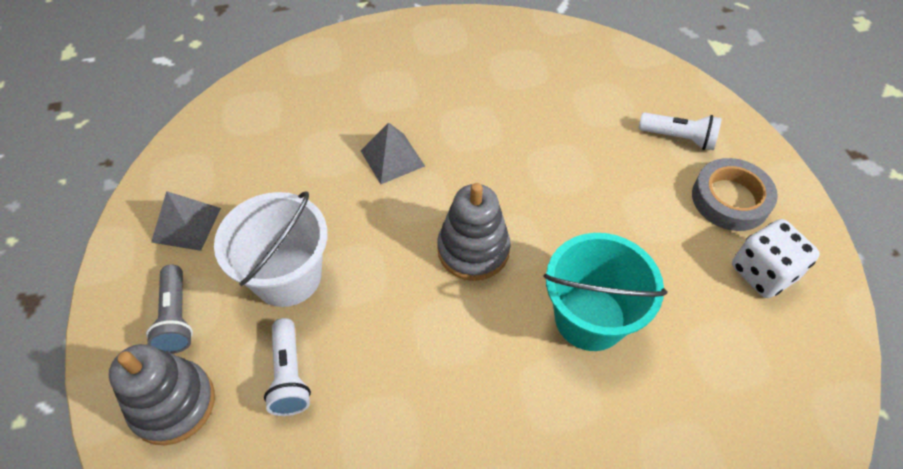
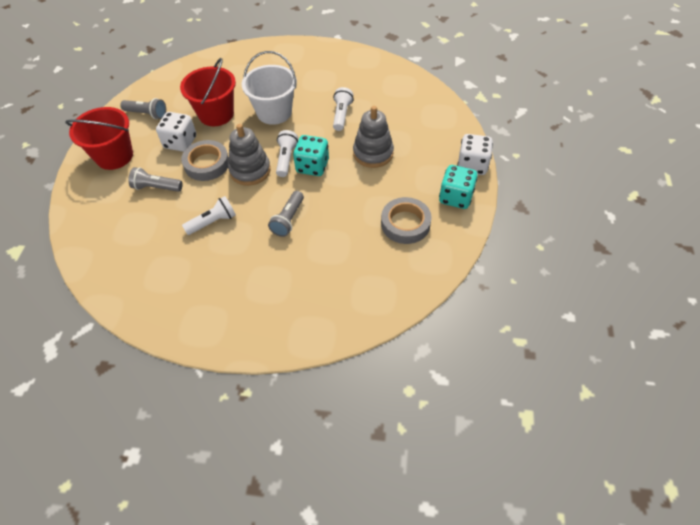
grey flashlight: 1 -> 3
grey pyramid: 2 -> 0
grey tape: 1 -> 2
red bucket: 0 -> 2
turquoise bucket: 1 -> 0
turquoise dice: 0 -> 2
white dice: 1 -> 2
white flashlight: 2 -> 3

